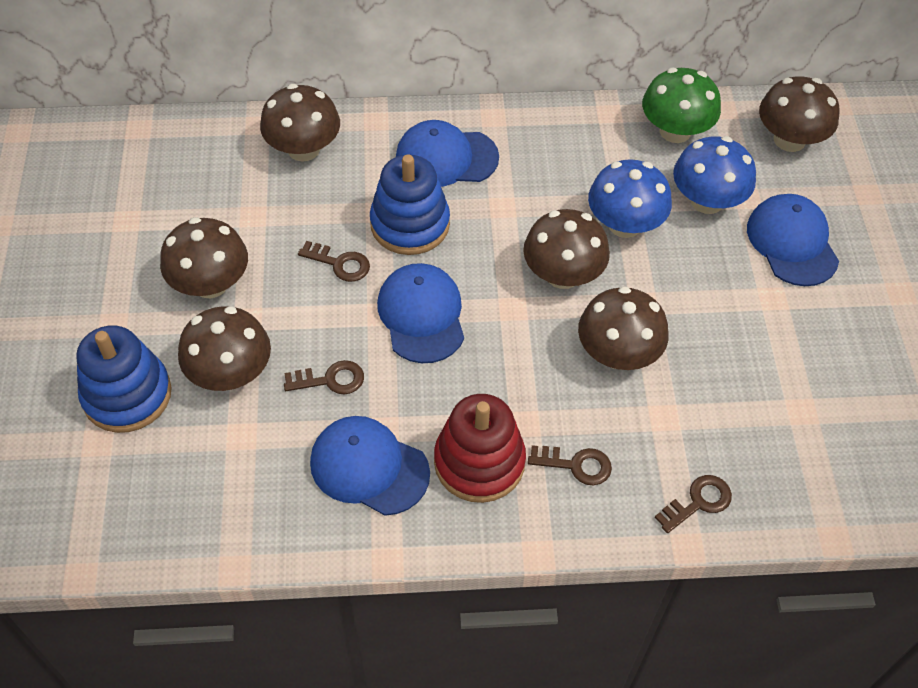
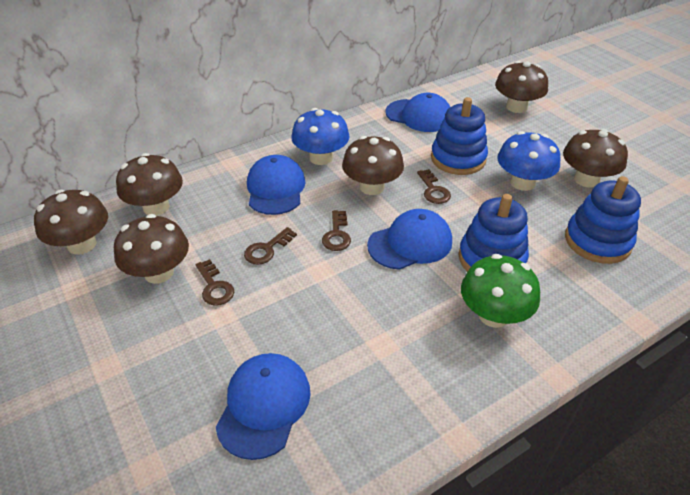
blue stacking toy: 2 -> 3
red stacking toy: 1 -> 0

